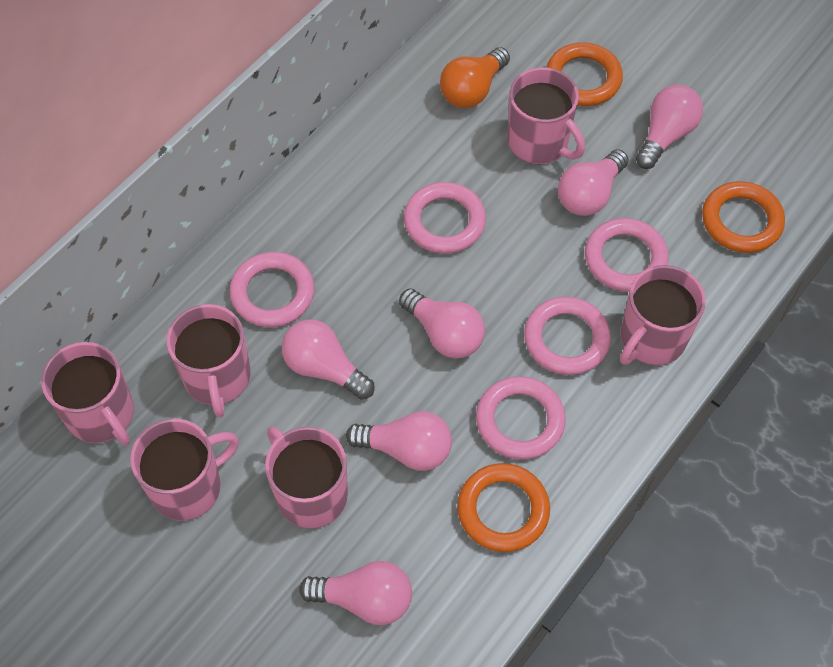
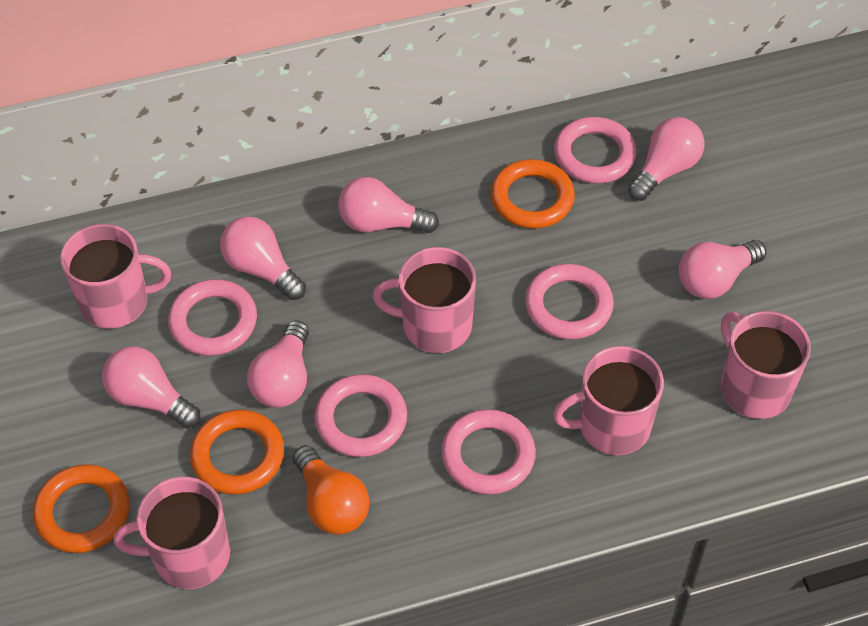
pink mug: 6 -> 5

